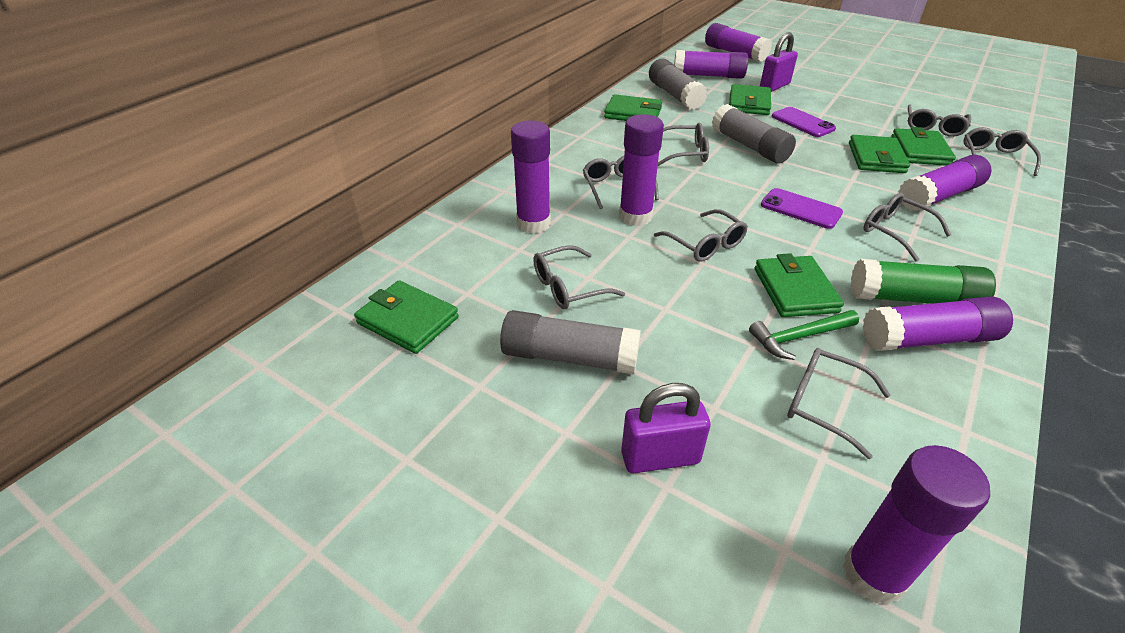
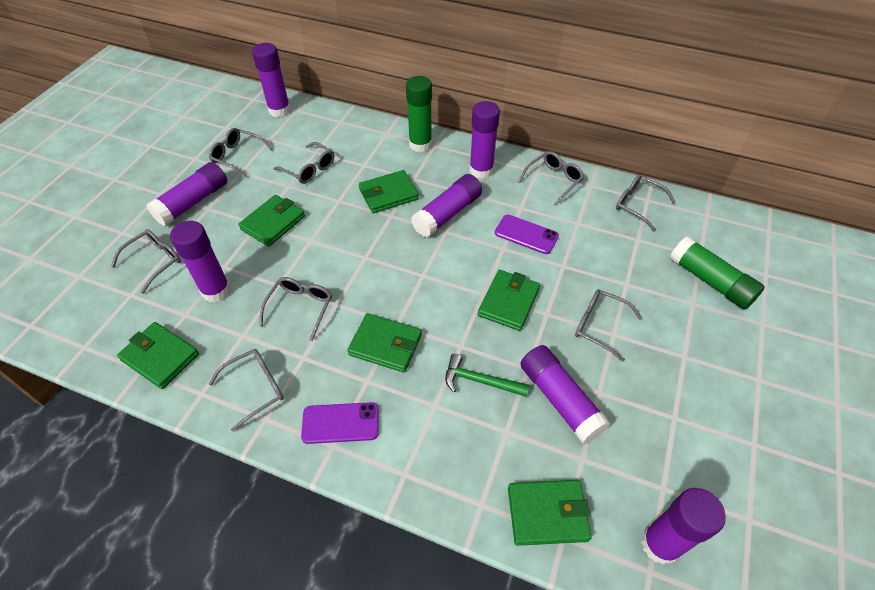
green glue stick: 1 -> 2
grey glue stick: 3 -> 0
purple padlock: 2 -> 0

